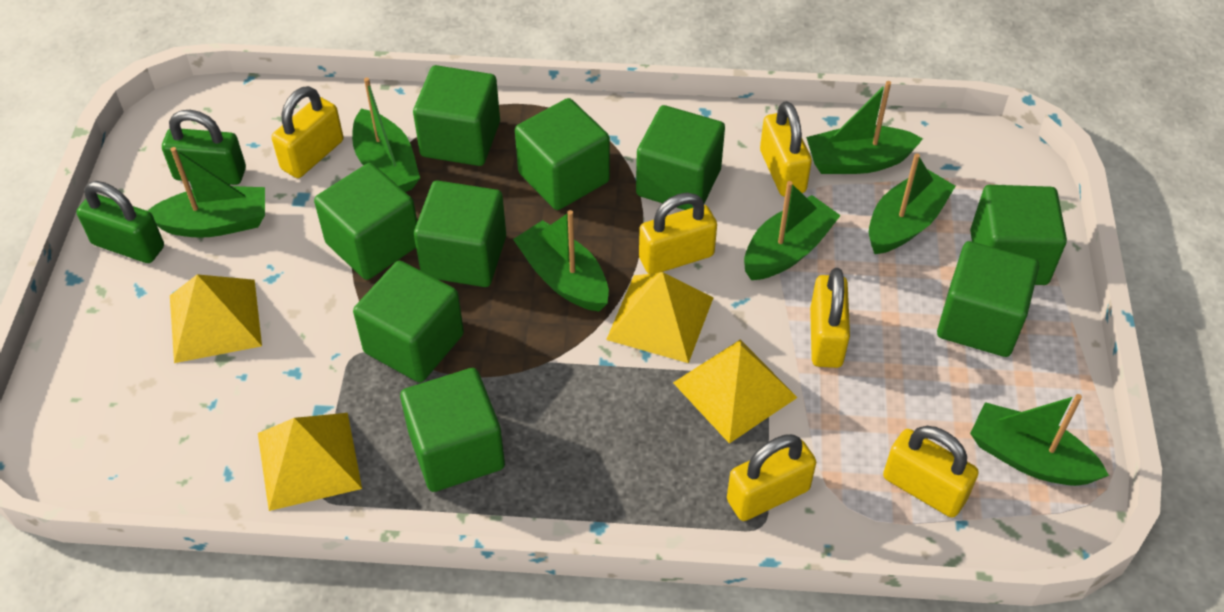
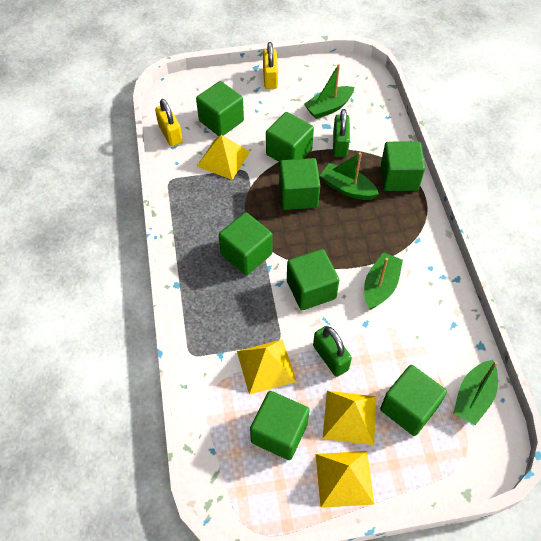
green boat: 7 -> 4
green cube: 9 -> 8
yellow padlock: 6 -> 2

